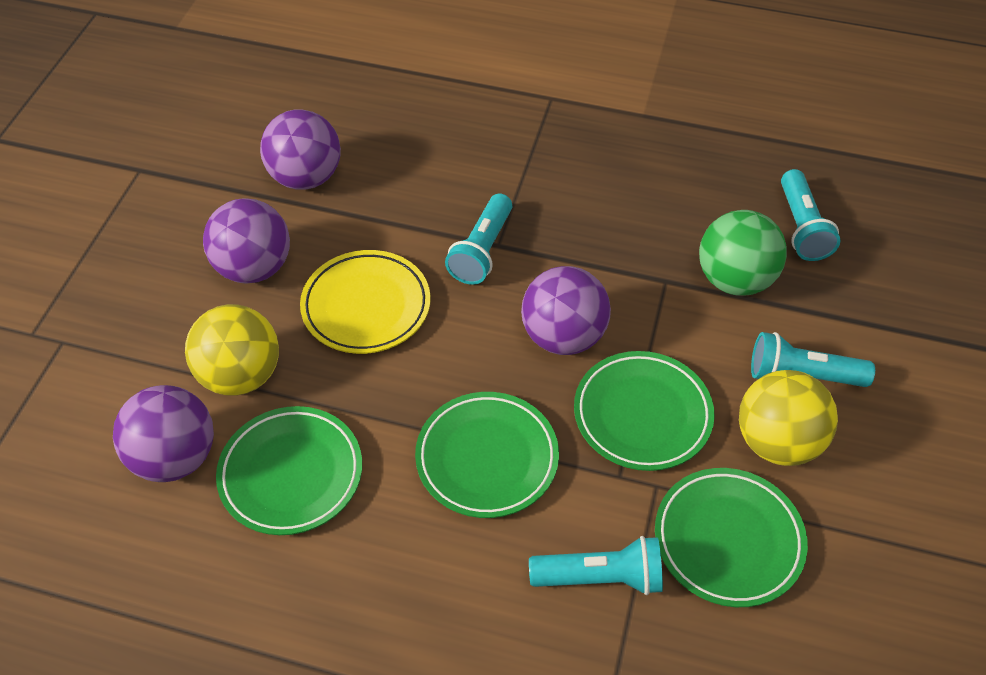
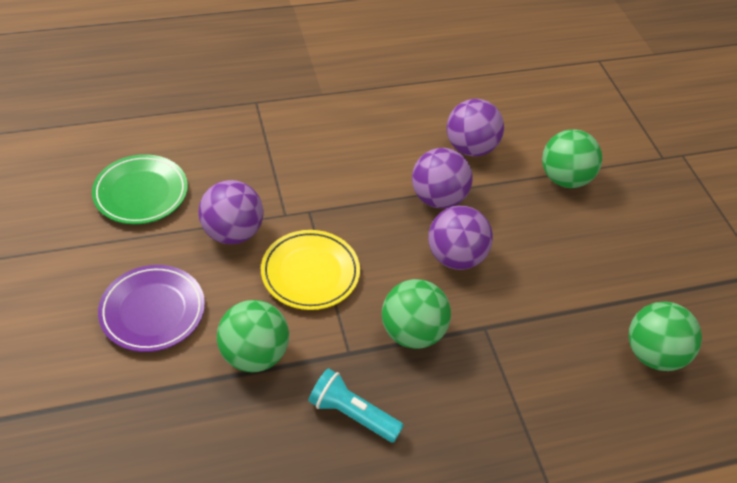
green ball: 1 -> 4
green plate: 4 -> 1
purple plate: 0 -> 1
turquoise flashlight: 4 -> 1
yellow ball: 2 -> 0

